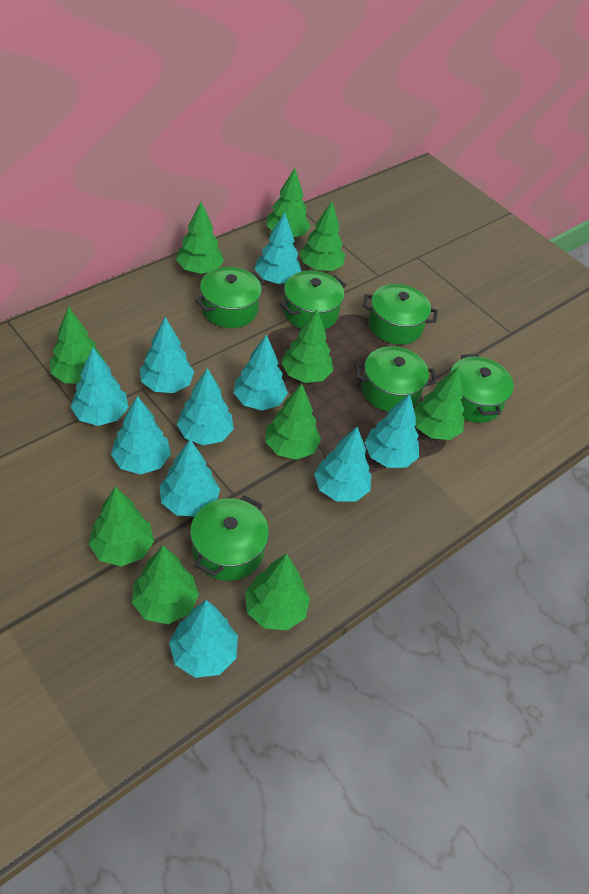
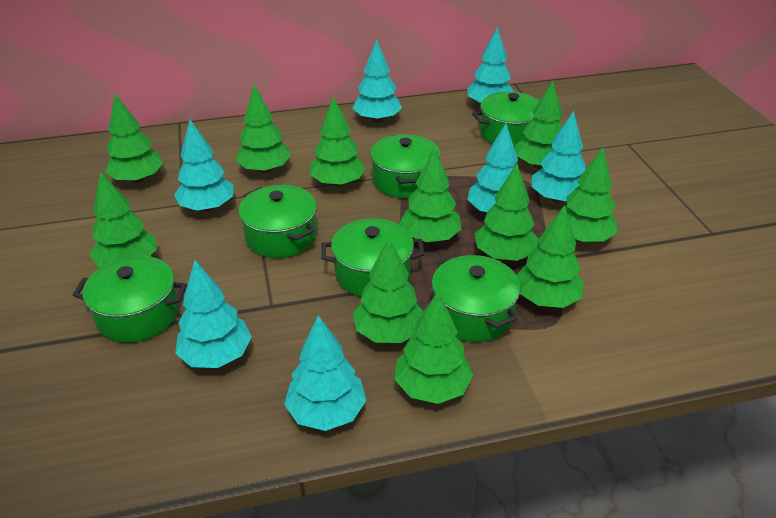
green tree: 10 -> 11
turquoise tree: 10 -> 7

